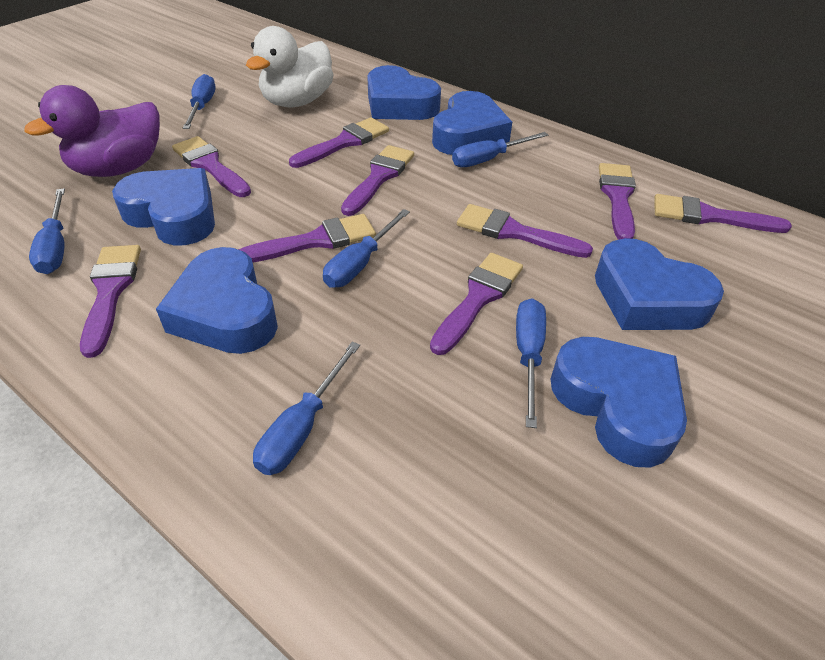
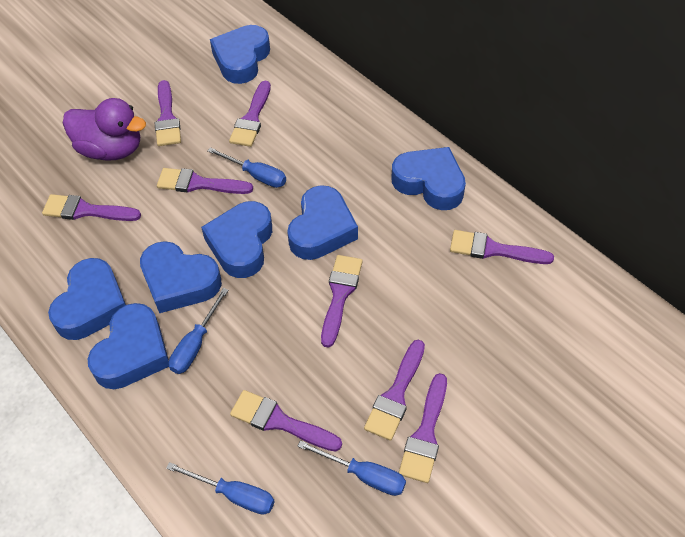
blue heart: 6 -> 7
blue screwdriver: 6 -> 4
white duck: 1 -> 0

